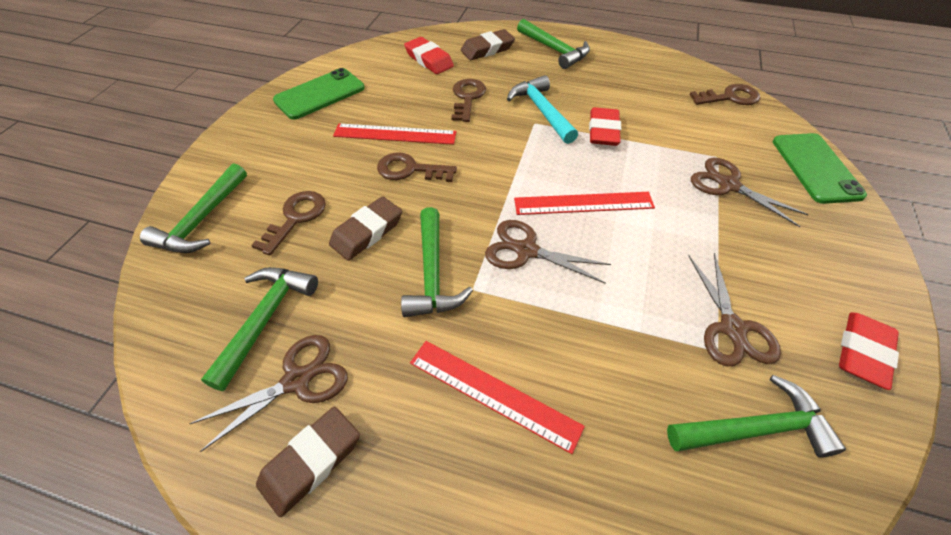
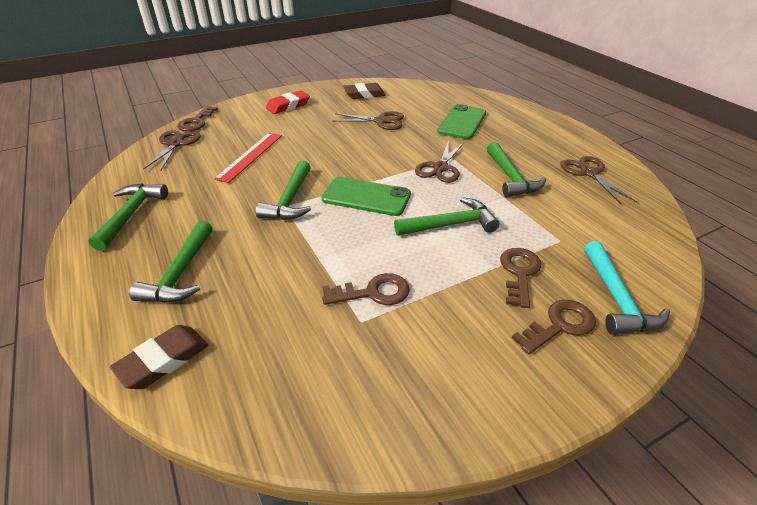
brown eraser: 3 -> 2
red eraser: 3 -> 1
red ruler: 3 -> 1

